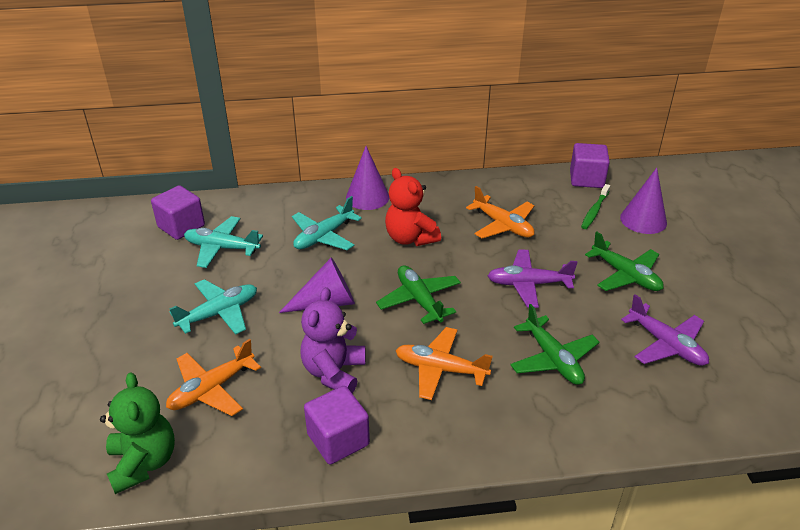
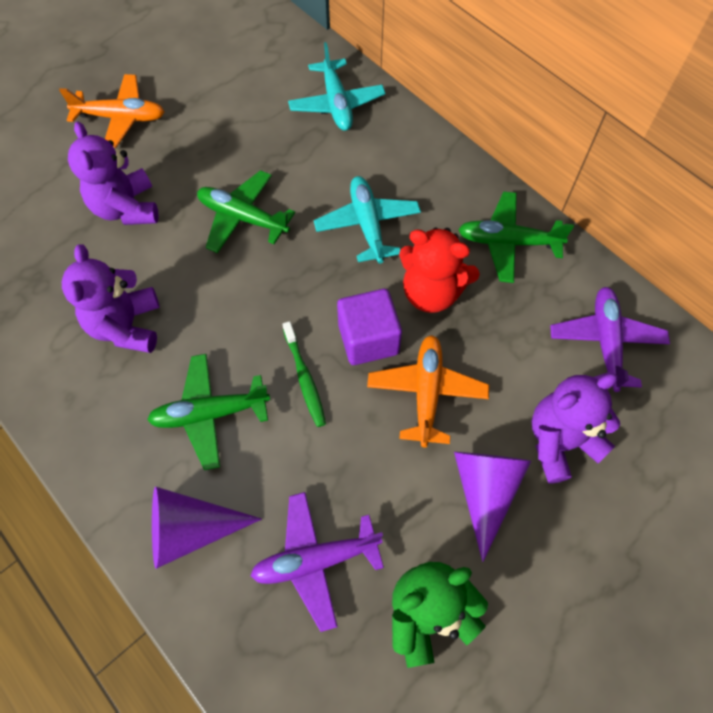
orange plane: 3 -> 2
purple cone: 3 -> 2
purple cube: 3 -> 1
purple teddy bear: 1 -> 3
turquoise plane: 3 -> 2

